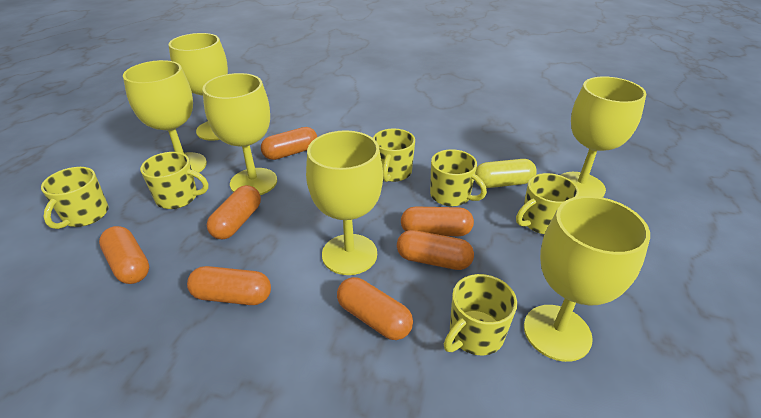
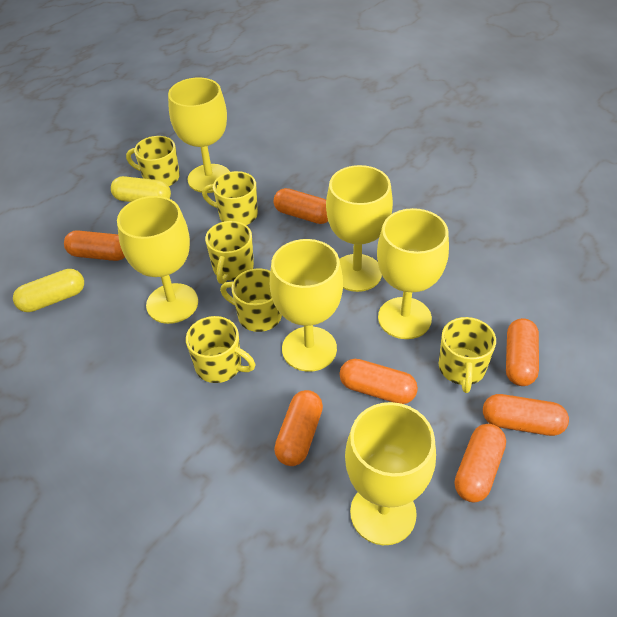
yellow capsule: 1 -> 2

